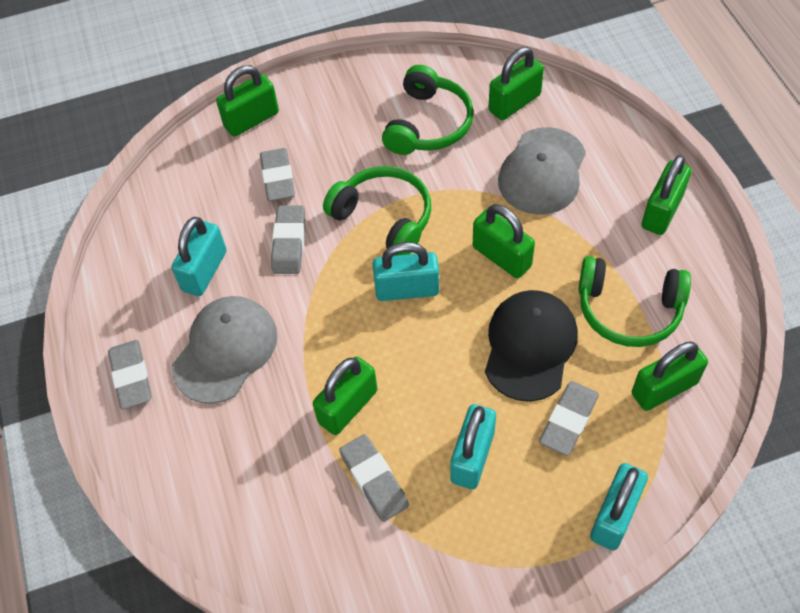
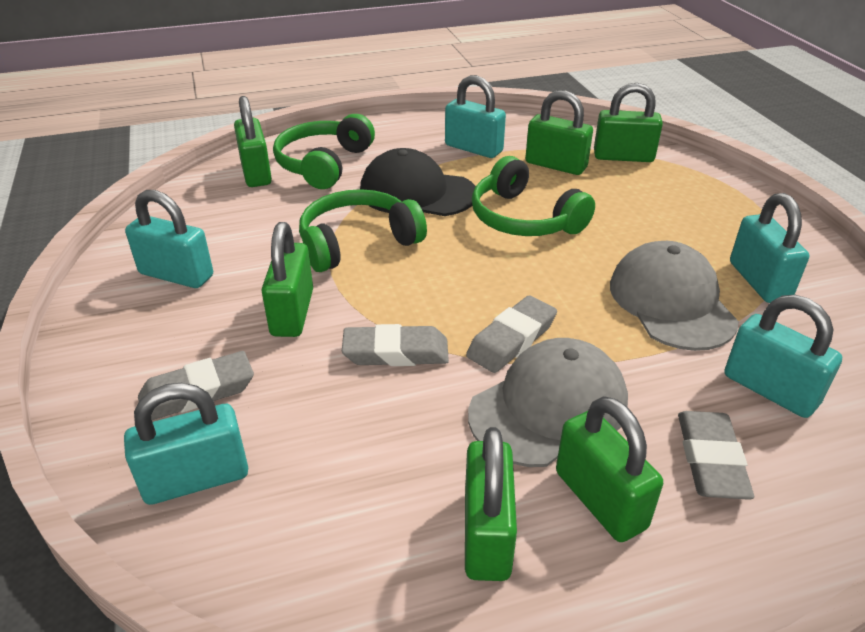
grey eraser: 5 -> 4
turquoise padlock: 4 -> 5

